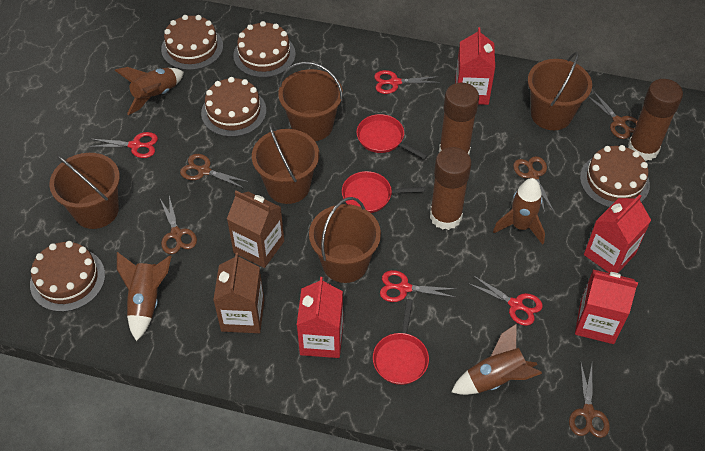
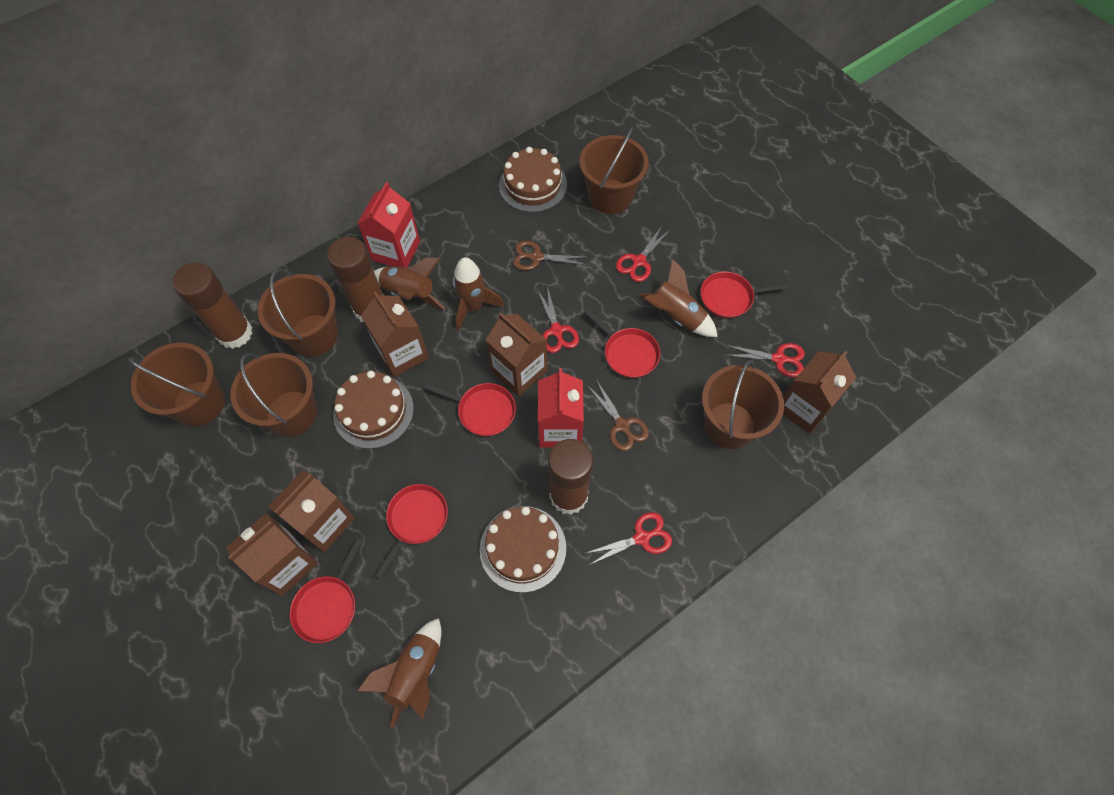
brown cake: 5 -> 3
brown carton: 2 -> 5
brown scissors: 5 -> 2
red carton: 4 -> 2
red pan: 3 -> 5

